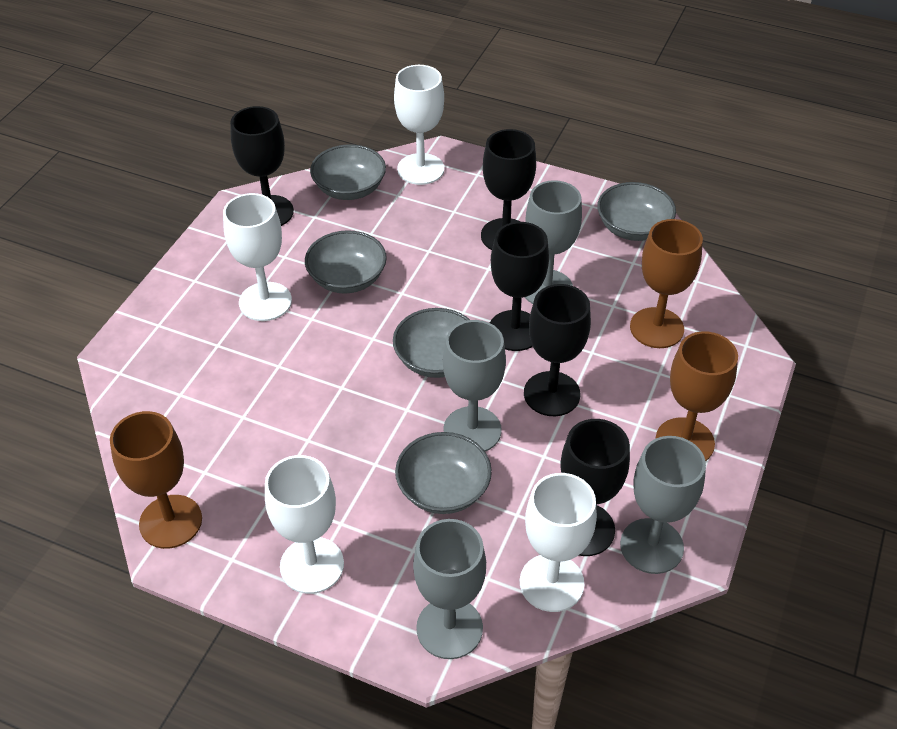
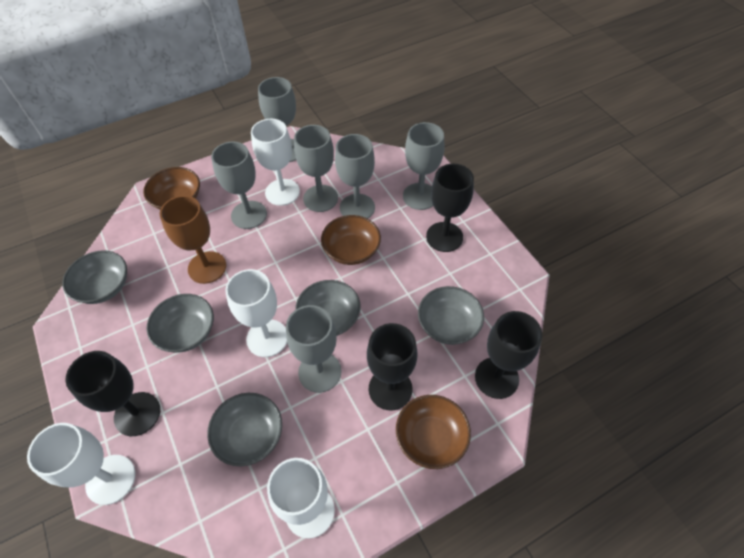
black goblet: 5 -> 4
brown bowl: 0 -> 3
brown goblet: 3 -> 1
grey goblet: 4 -> 6

